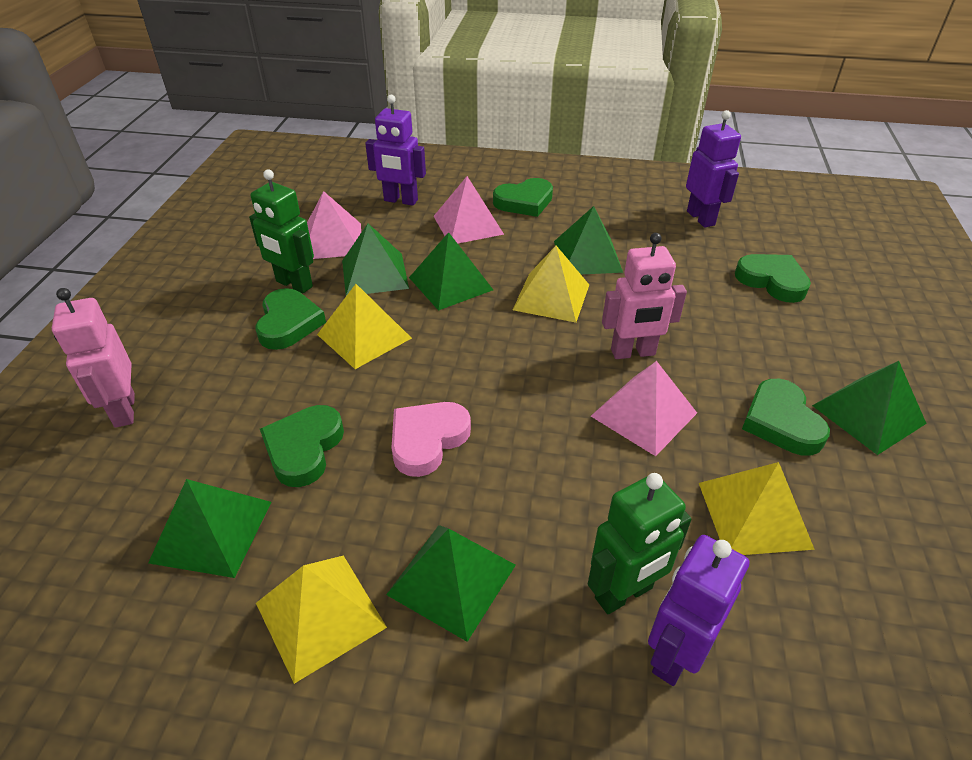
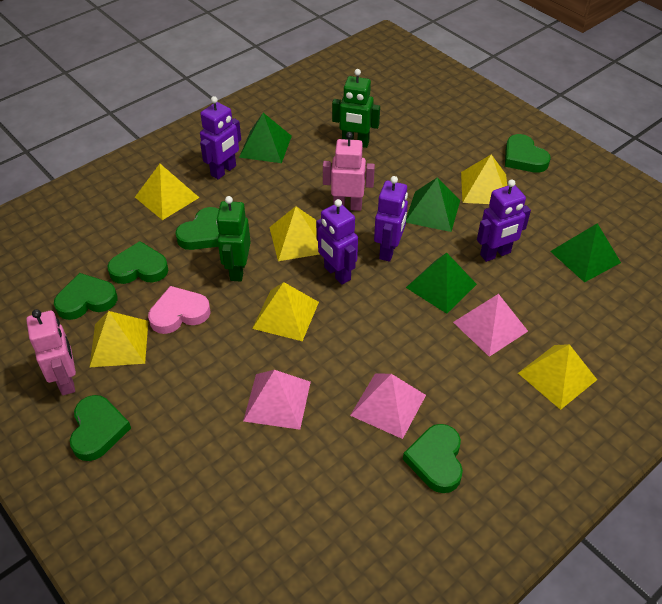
green heart: 5 -> 6
green pyramid: 6 -> 4
purple robot: 3 -> 4
yellow pyramid: 4 -> 6

